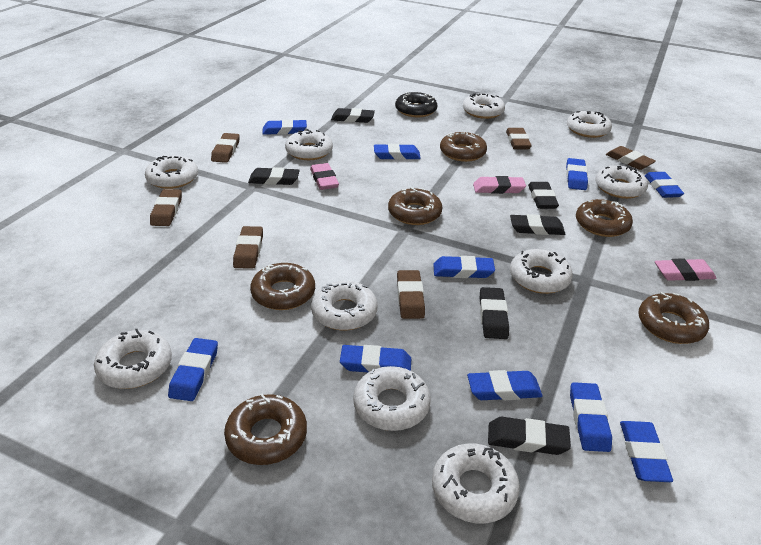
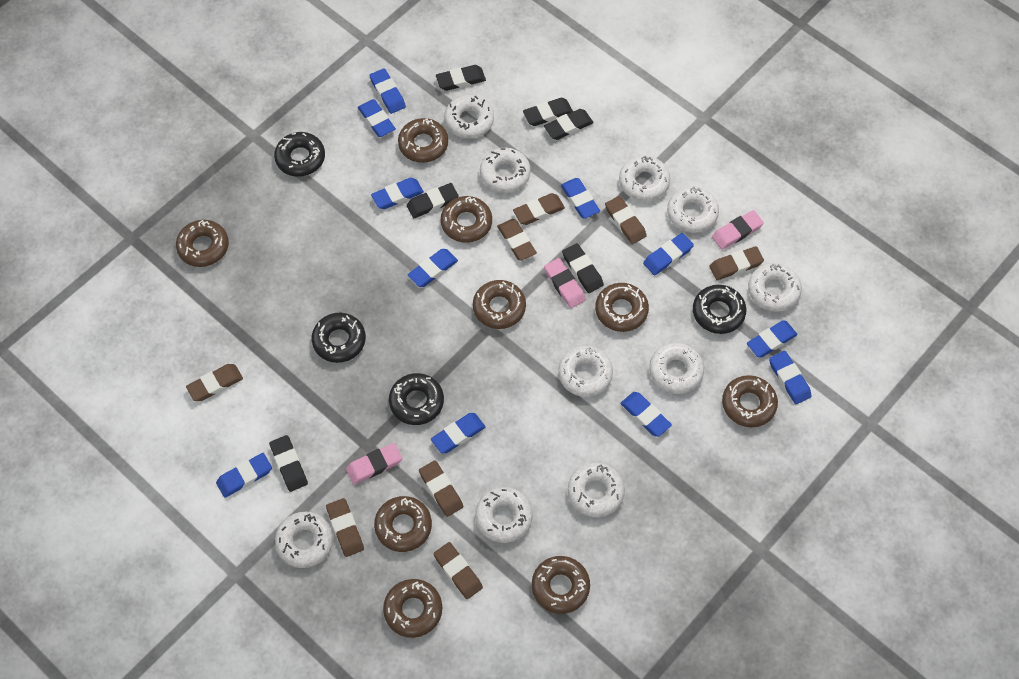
black donut: 1 -> 4
blue eraser: 10 -> 11
brown donut: 6 -> 9
brown eraser: 6 -> 8

